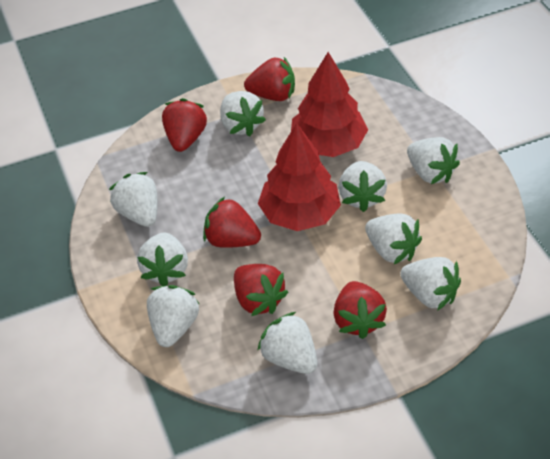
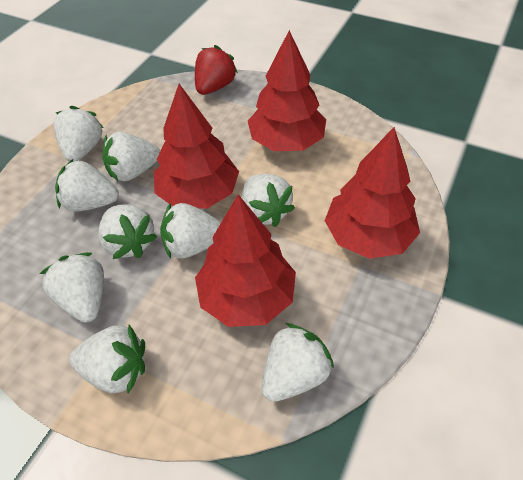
red strawberry: 5 -> 1
red tree: 2 -> 4

